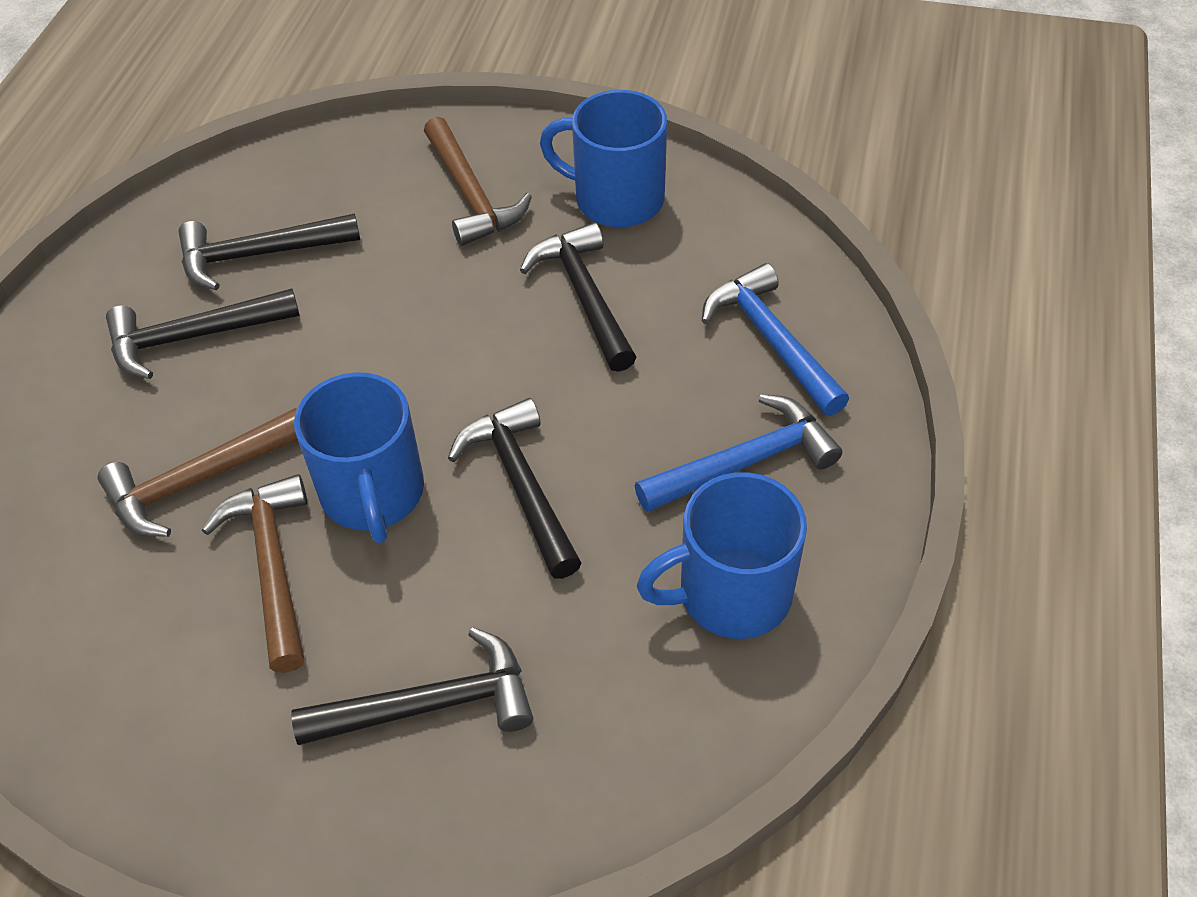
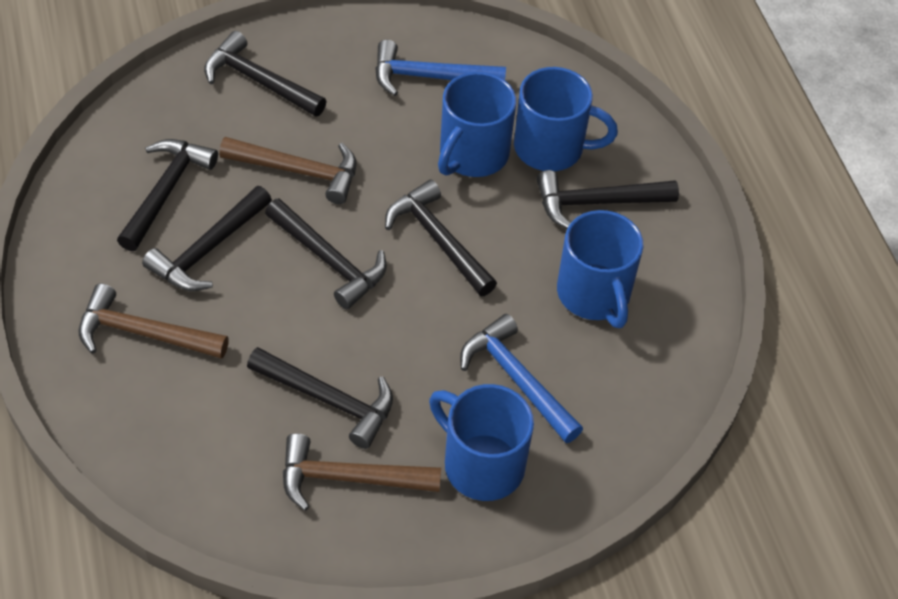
black hammer: 5 -> 7
blue mug: 3 -> 4

